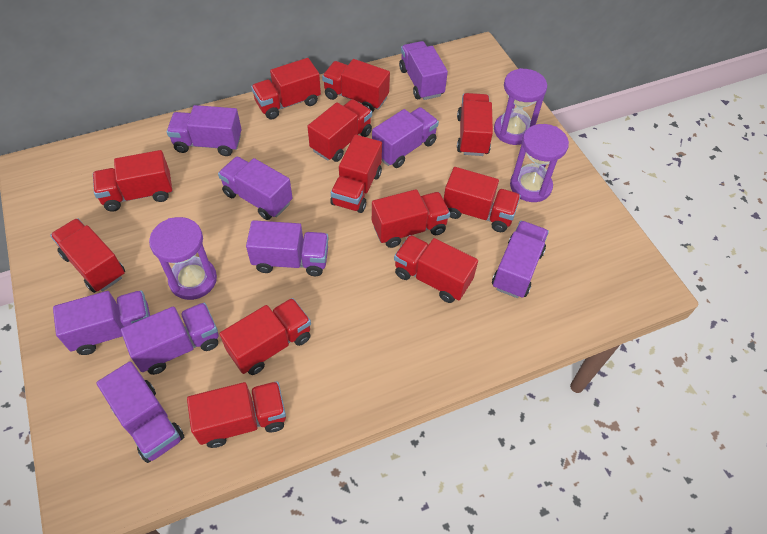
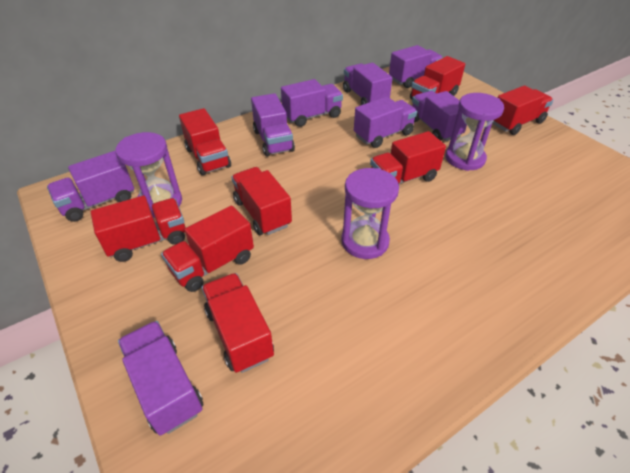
purple truck: 9 -> 8
red truck: 12 -> 8

